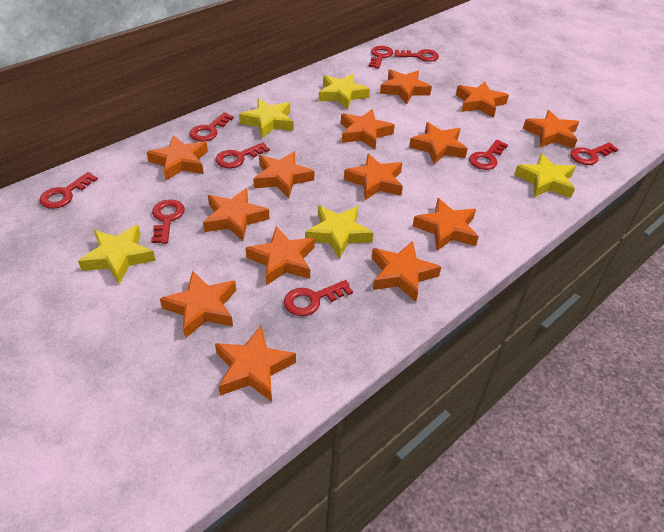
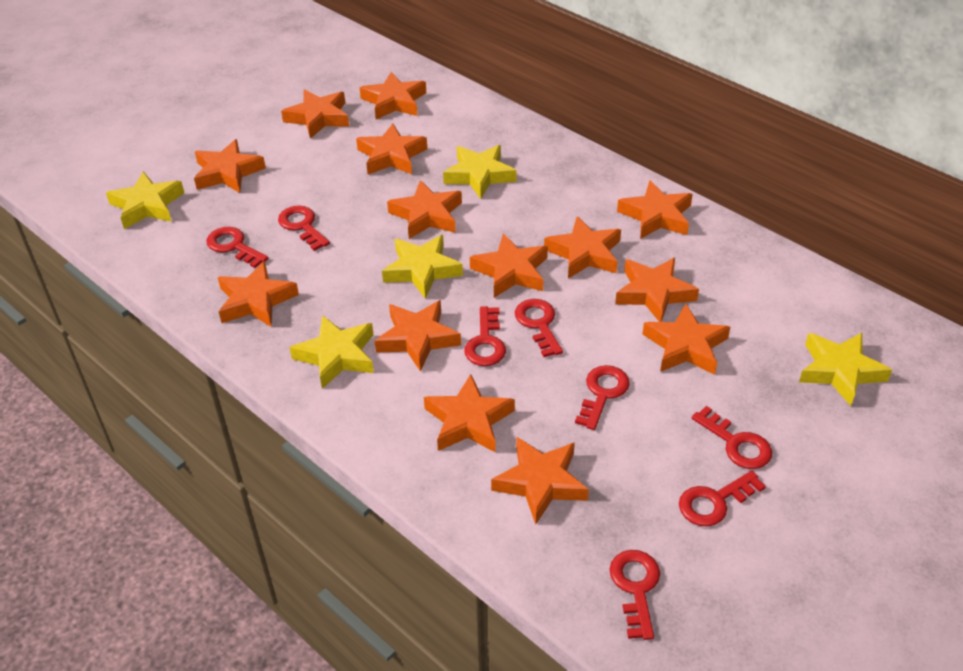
red key: 9 -> 8

